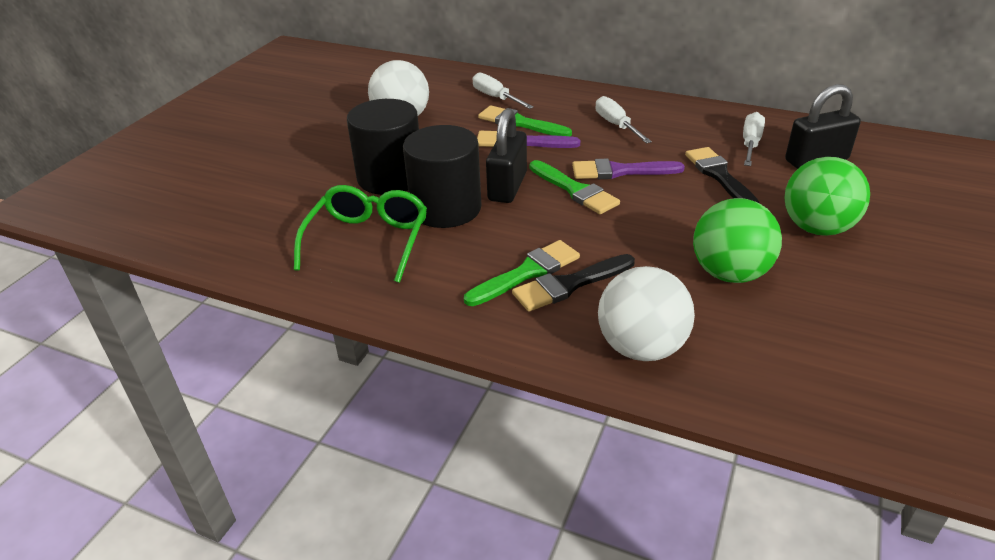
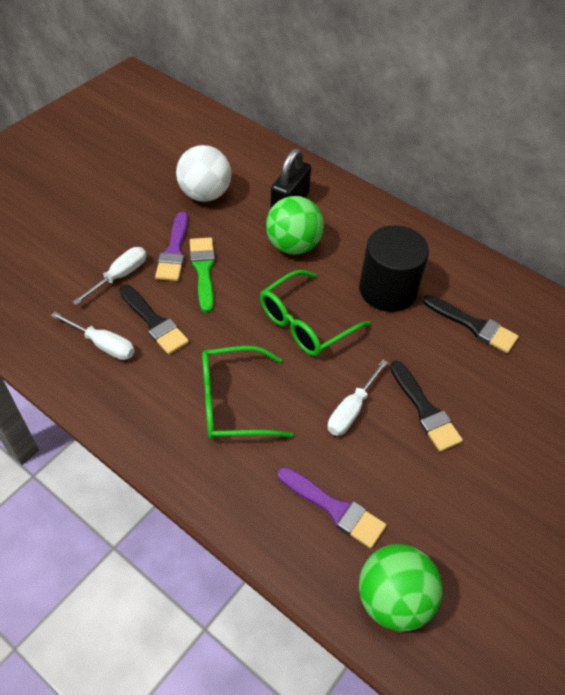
black brush: 2 -> 3
black cylinder: 2 -> 1
black padlock: 2 -> 1
green brush: 3 -> 1
green glasses: 1 -> 2
white ball: 2 -> 1

